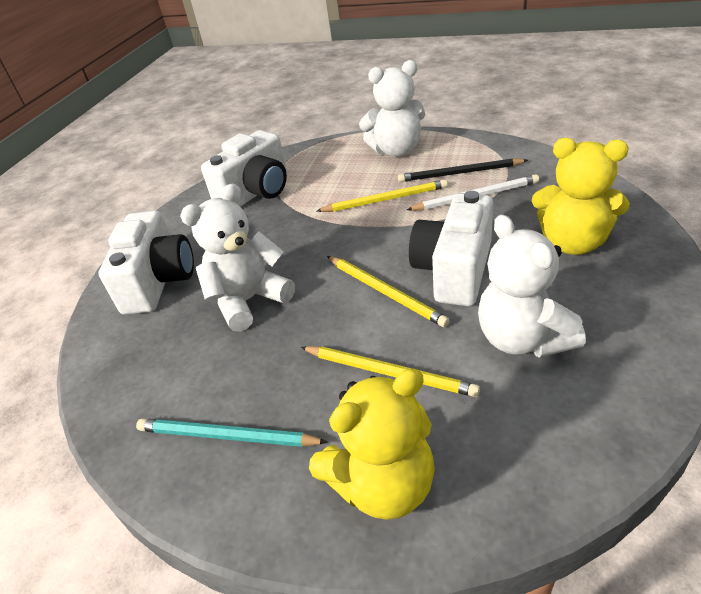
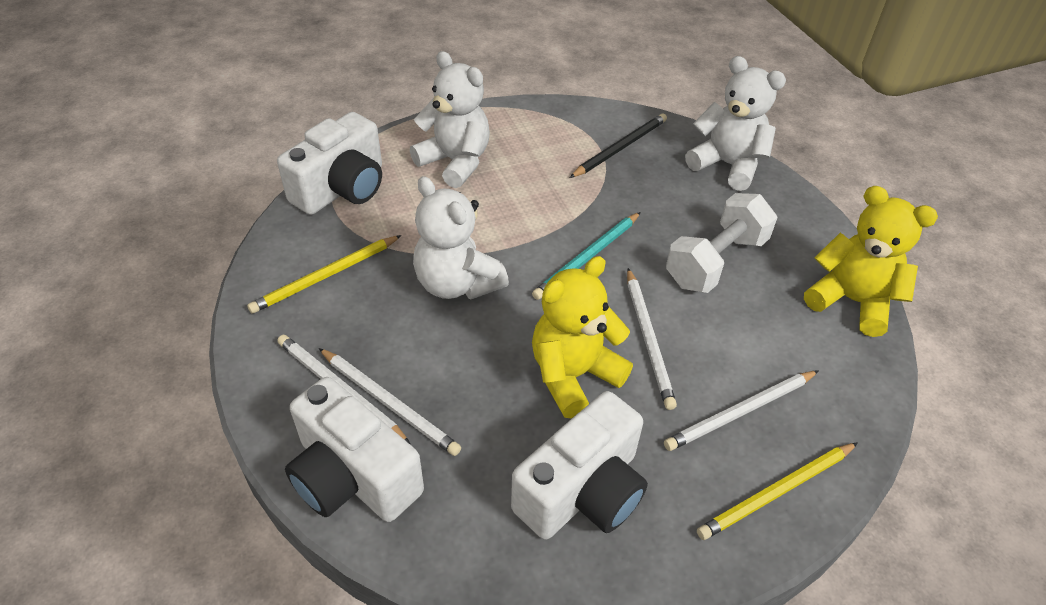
white dumbbell: 0 -> 1
white pencil: 1 -> 4
yellow pencil: 3 -> 2

